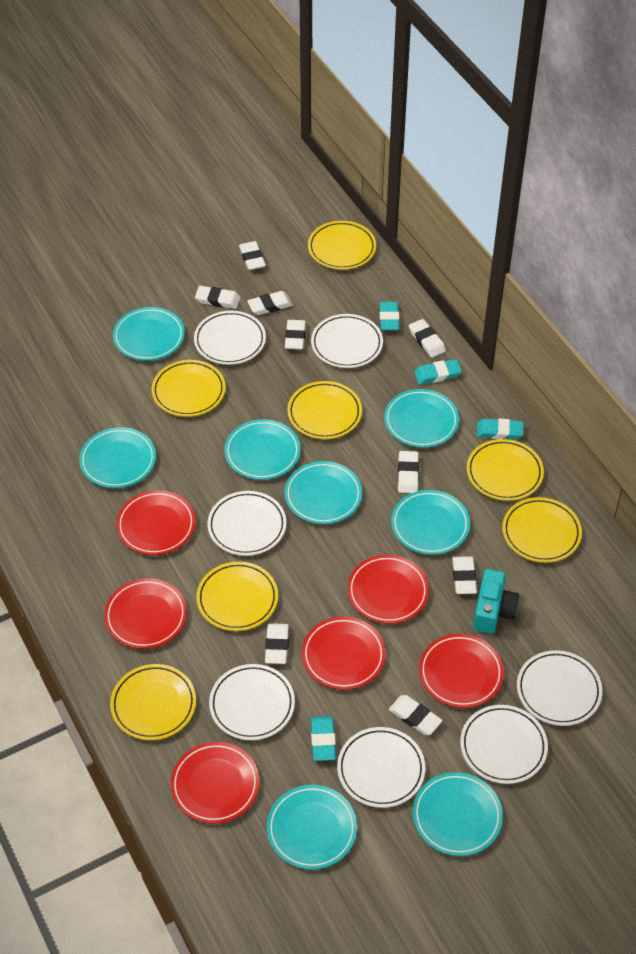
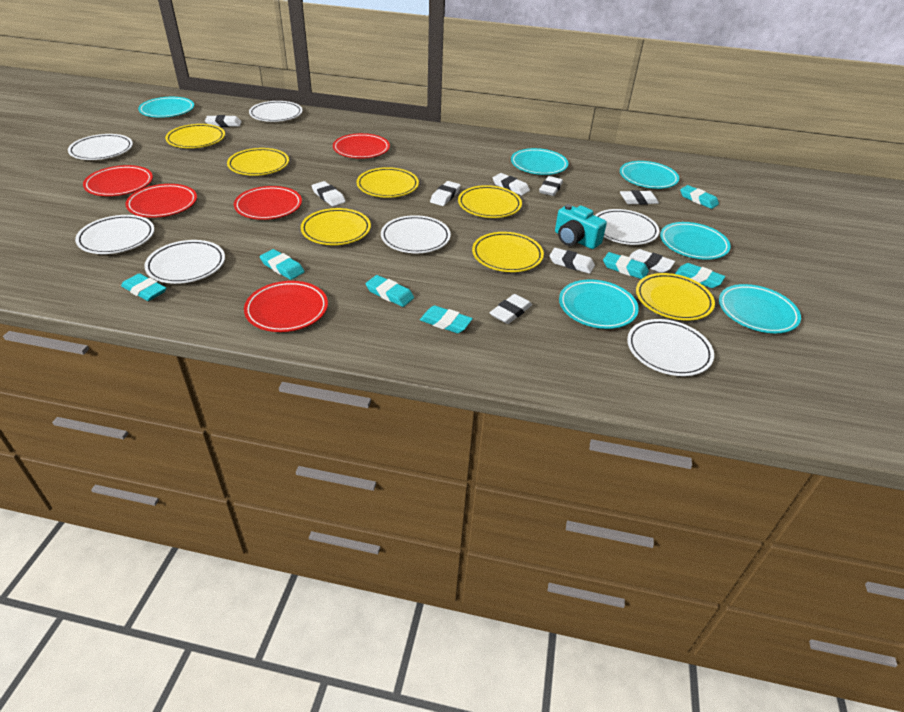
red plate: 6 -> 5
turquoise eraser: 4 -> 7
turquoise plate: 8 -> 6

